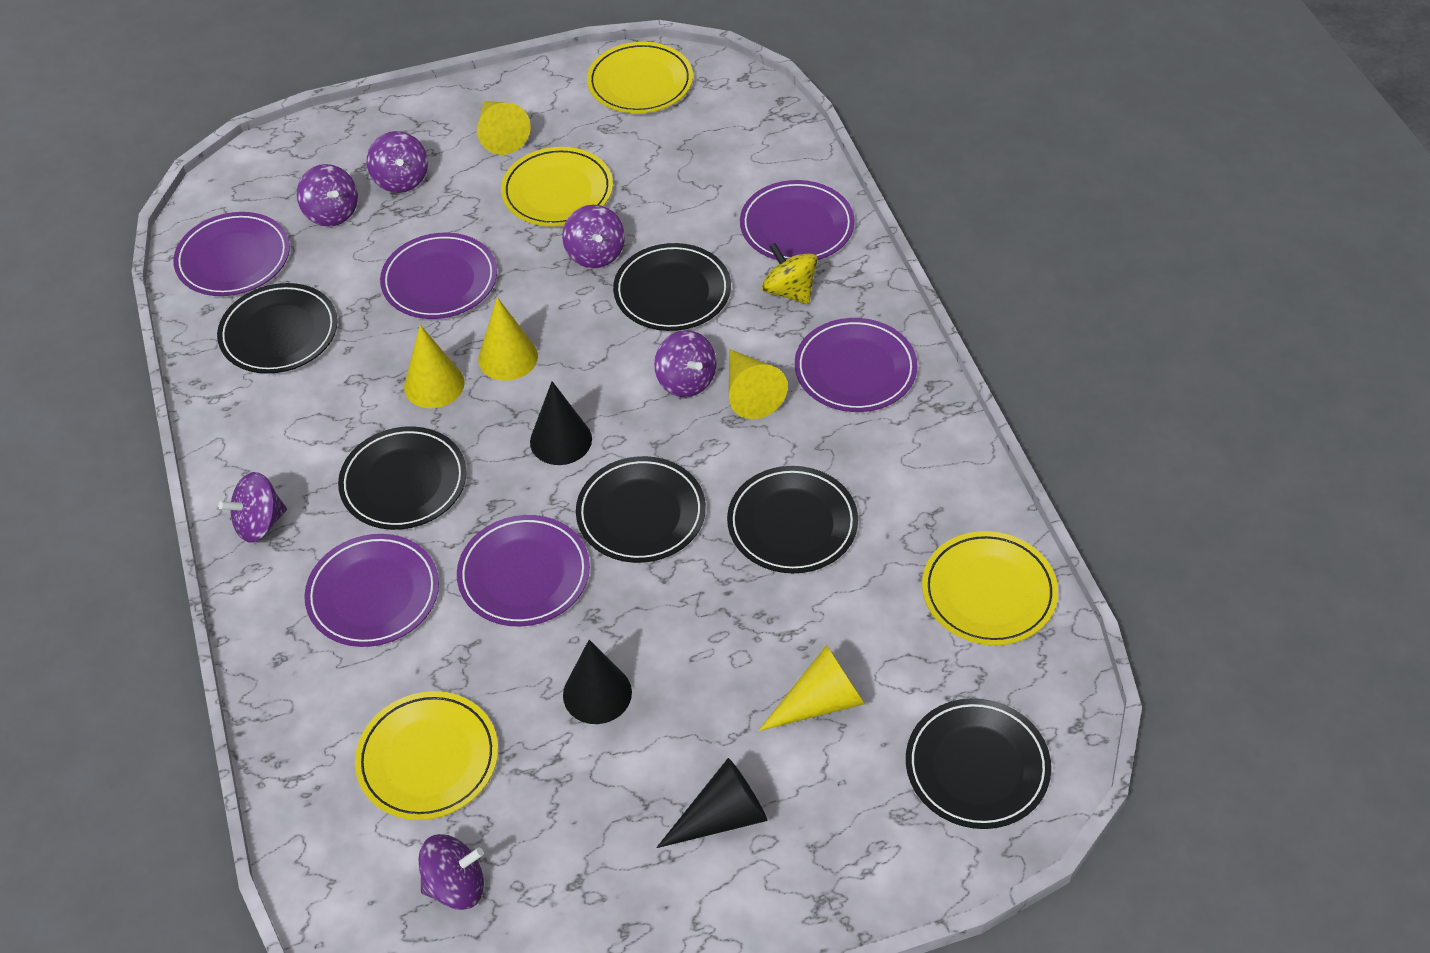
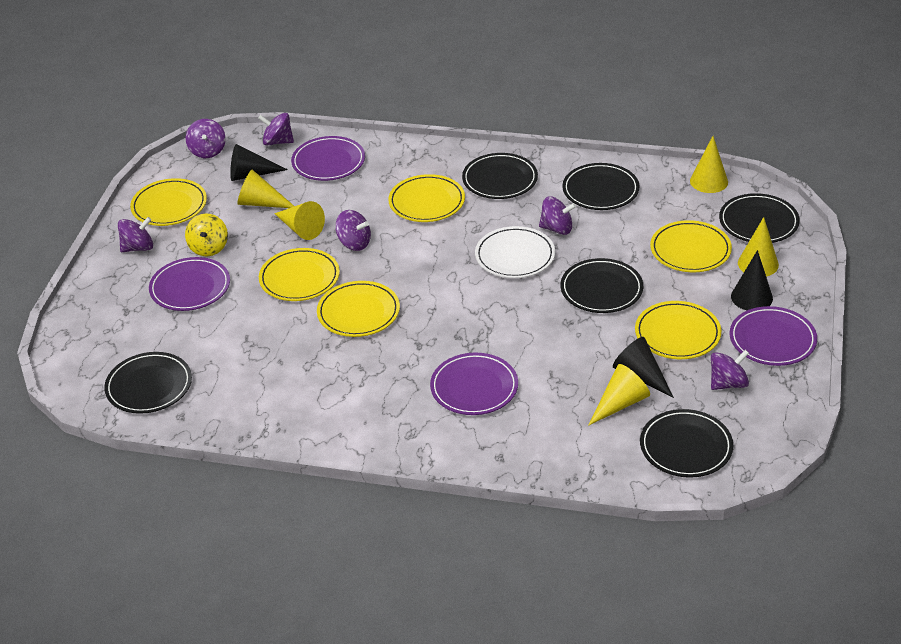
purple plate: 6 -> 4
white plate: 0 -> 1
yellow plate: 4 -> 6

